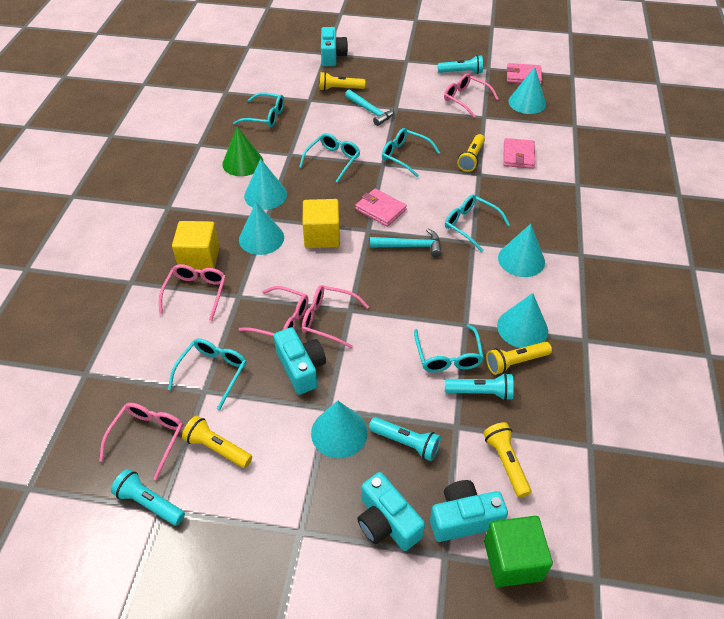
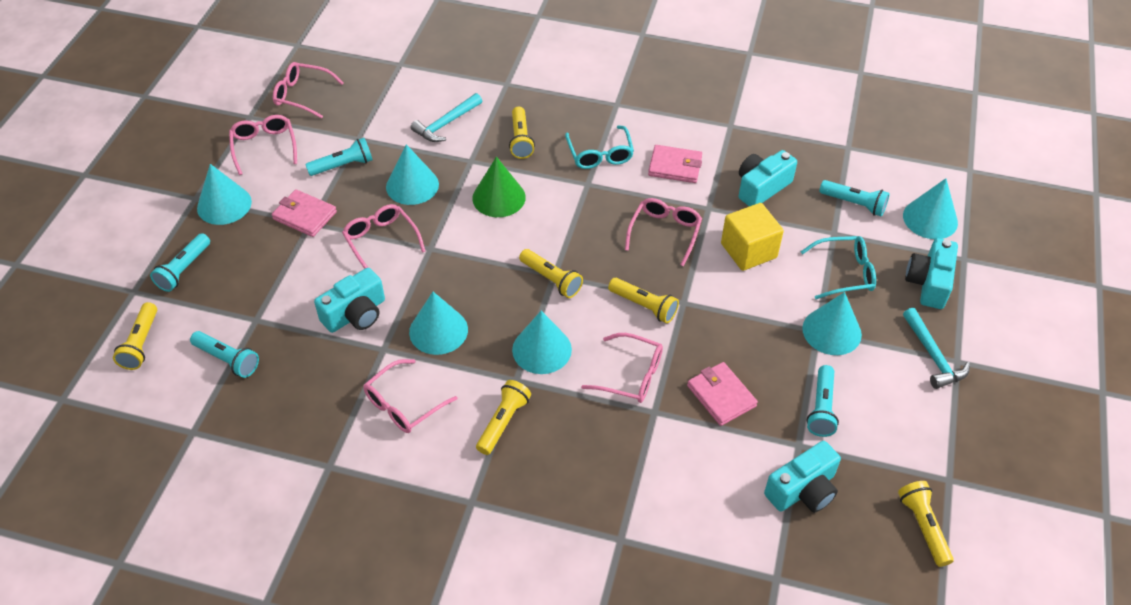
green cube: 1 -> 0
pink glasses: 5 -> 6
turquoise flashlight: 4 -> 5
turquoise glasses: 6 -> 2
yellow cube: 2 -> 1
yellow flashlight: 5 -> 6

